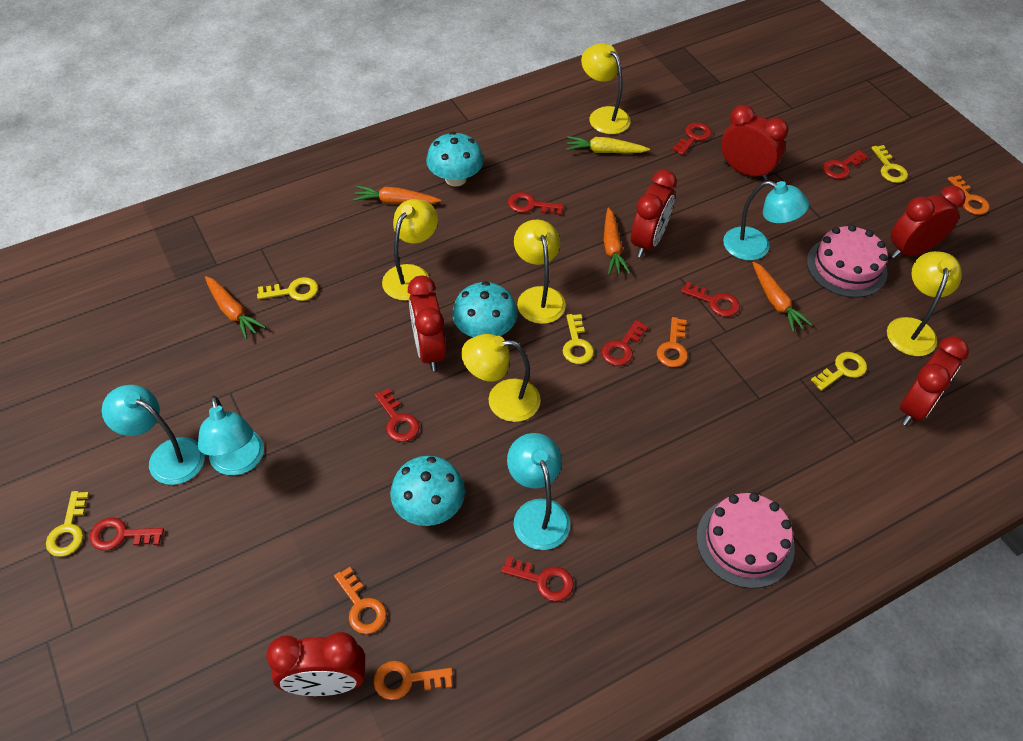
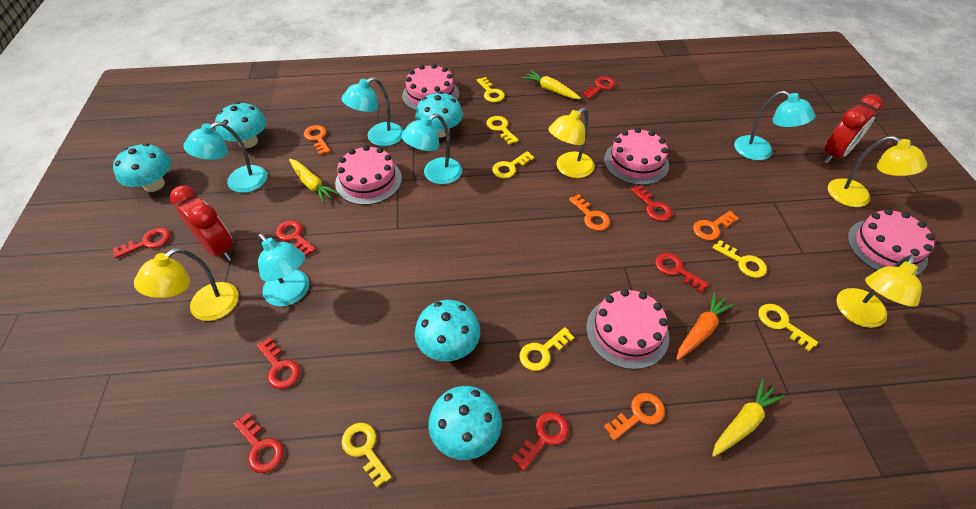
orange carrot: 4 -> 1
pink cake: 2 -> 5
red clock: 6 -> 2
turquoise lamp: 4 -> 5
turquoise mushroom: 3 -> 5
yellow carrot: 1 -> 3
yellow key: 5 -> 7
yellow lamp: 5 -> 4

